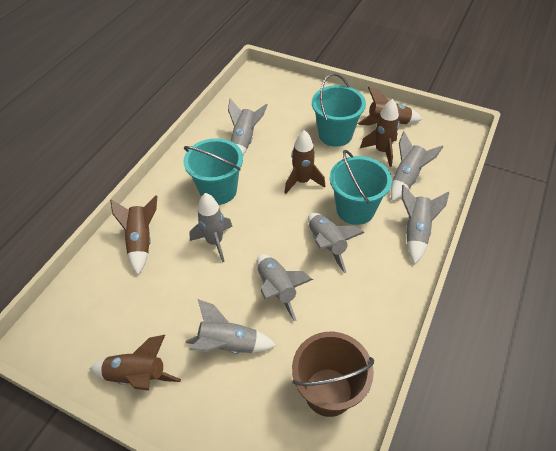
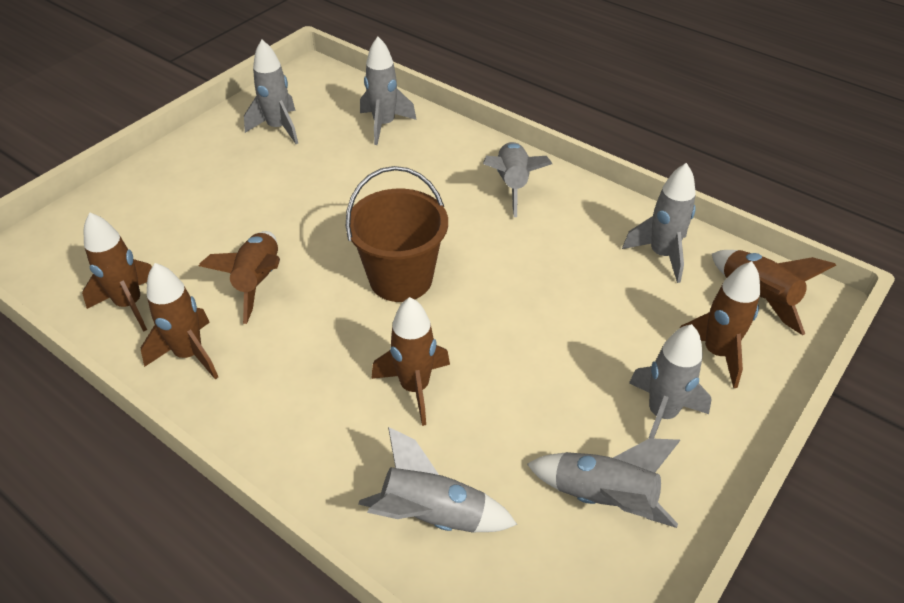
brown rocket: 5 -> 6
turquoise bucket: 3 -> 0

